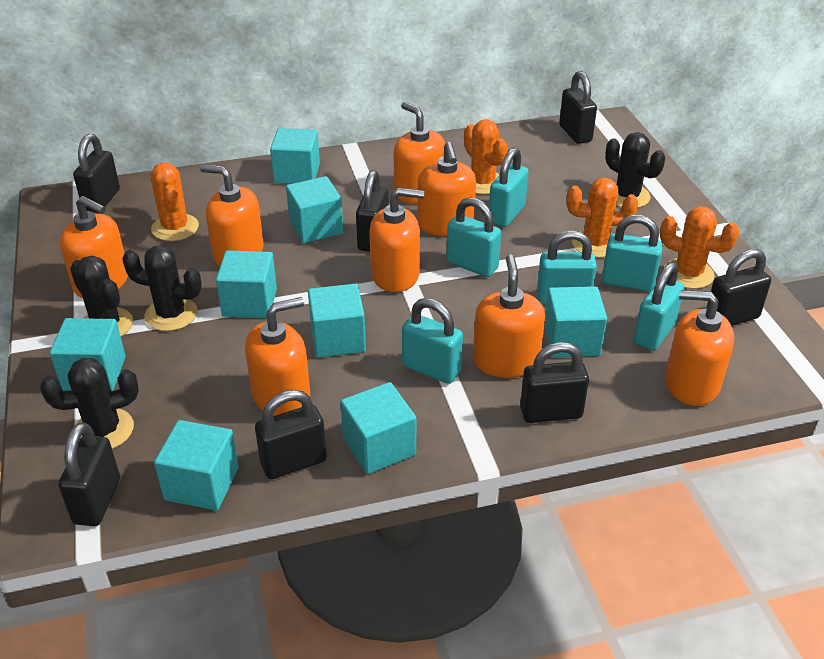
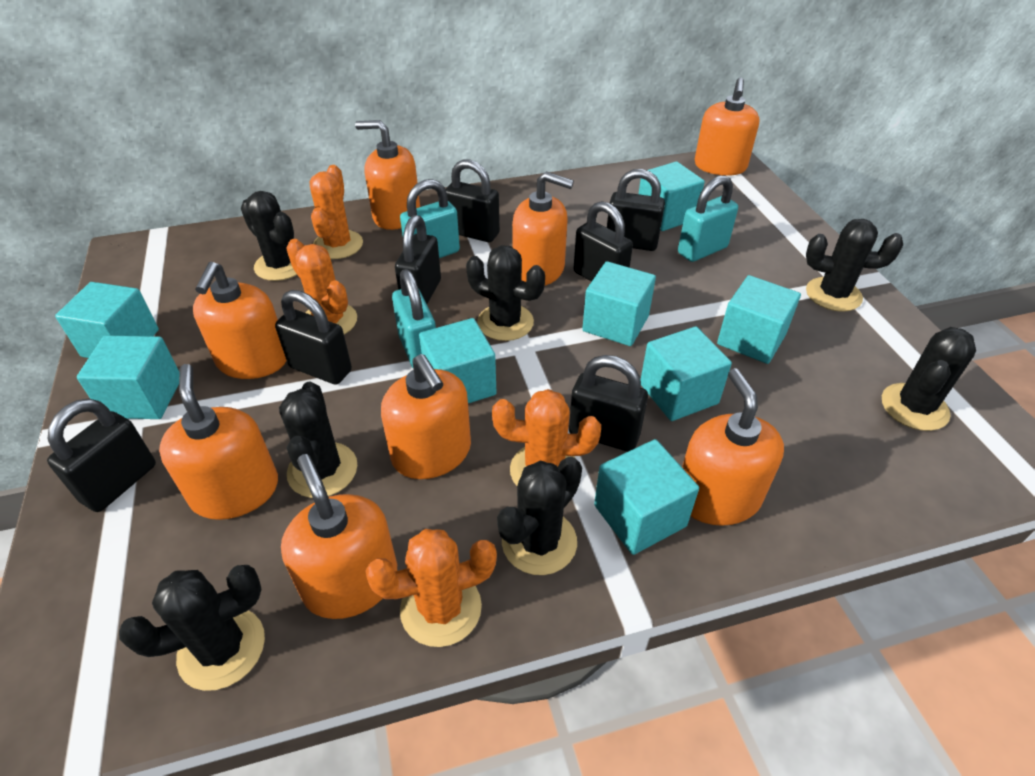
black cactus: 4 -> 7
turquoise padlock: 6 -> 3

